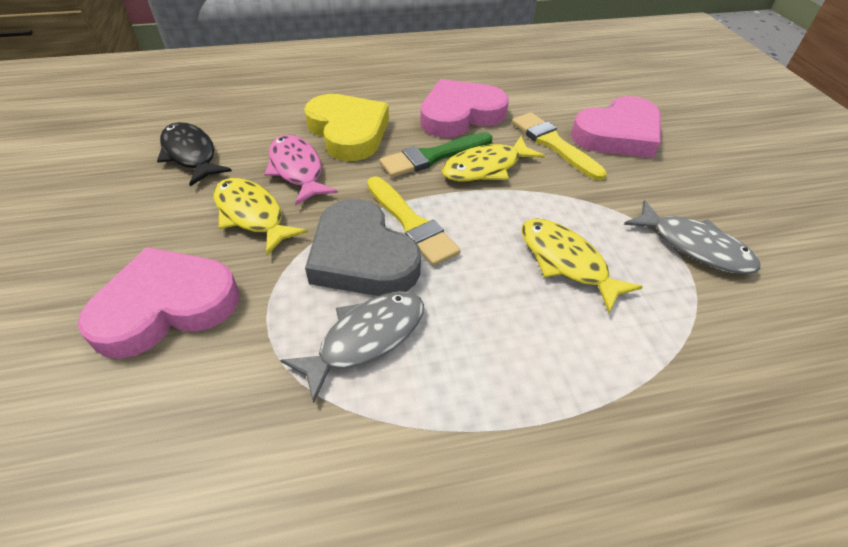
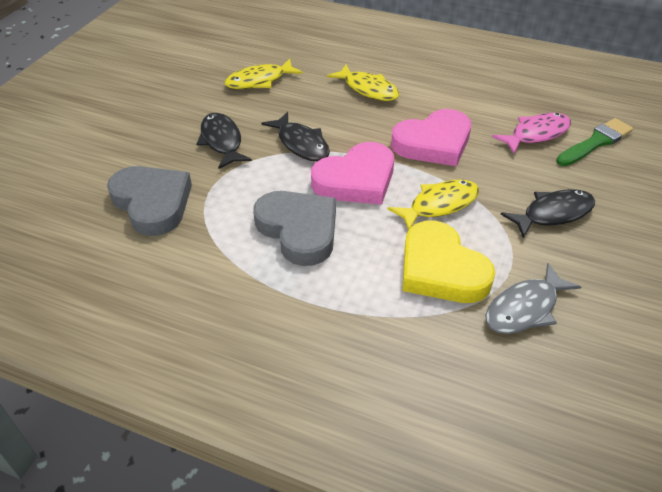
black fish: 1 -> 3
grey fish: 2 -> 1
grey heart: 1 -> 2
pink heart: 3 -> 2
yellow brush: 2 -> 0

